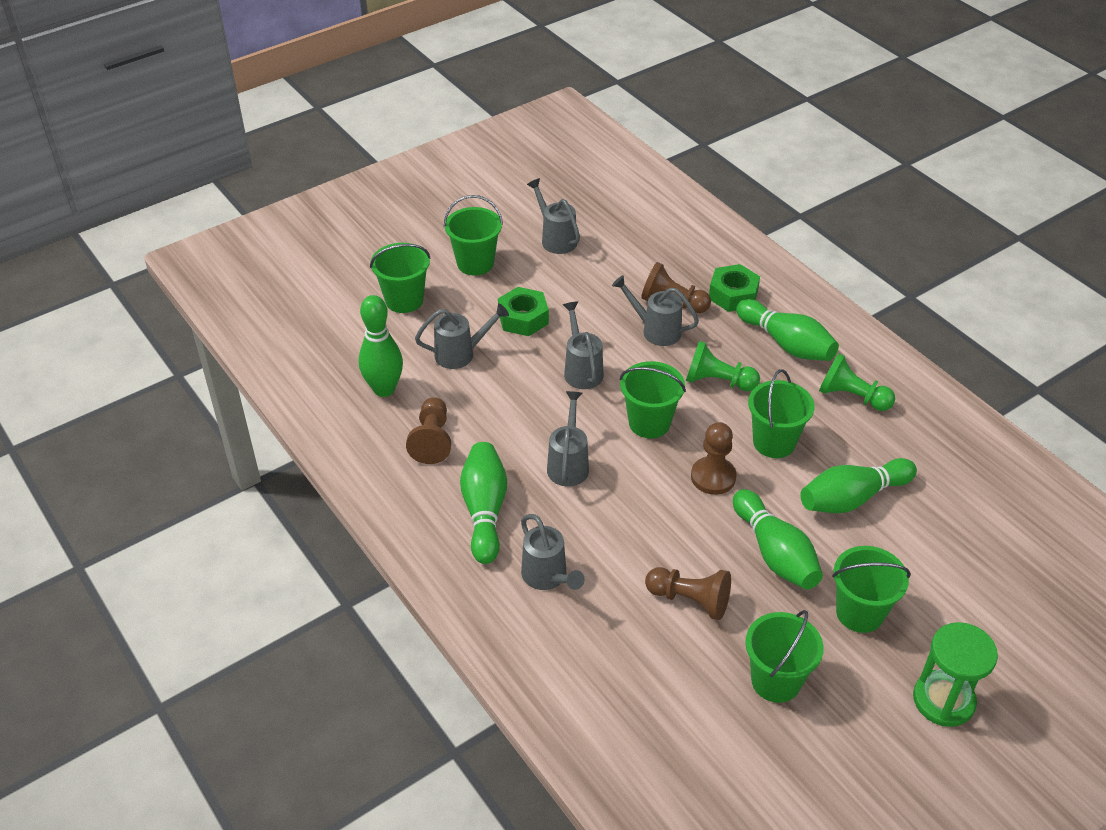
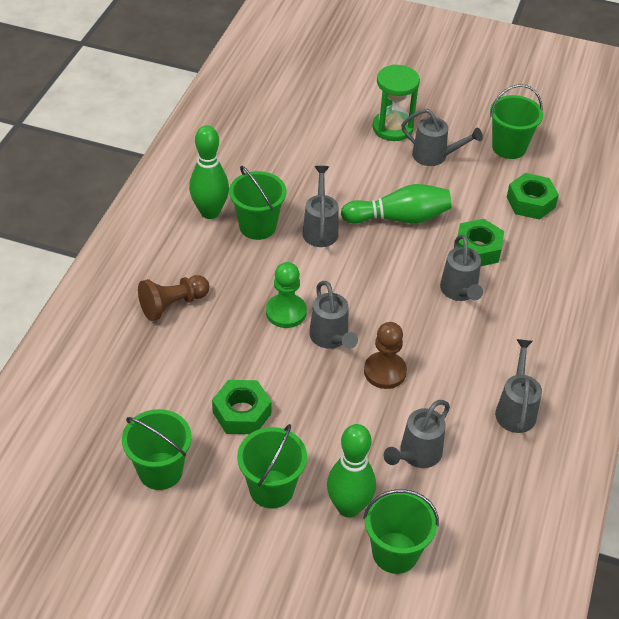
brown pawn: 4 -> 2
green bowling pin: 5 -> 3
green bucket: 6 -> 5
green nut: 2 -> 3
green pawn: 2 -> 1

